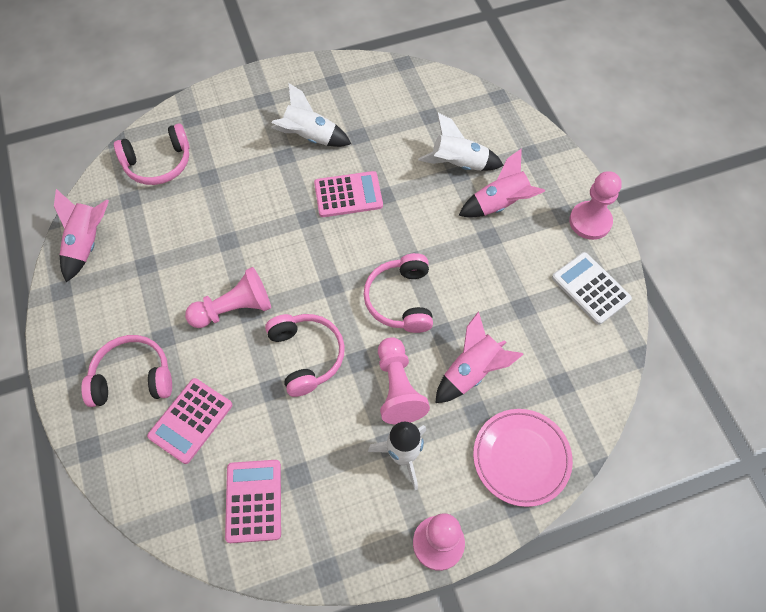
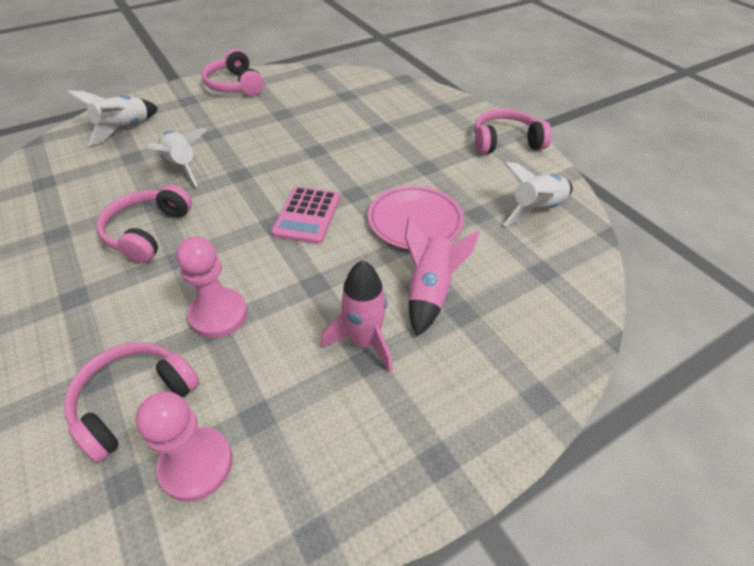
pink calculator: 3 -> 1
pink pawn: 4 -> 2
pink rocket: 3 -> 2
white calculator: 1 -> 0

